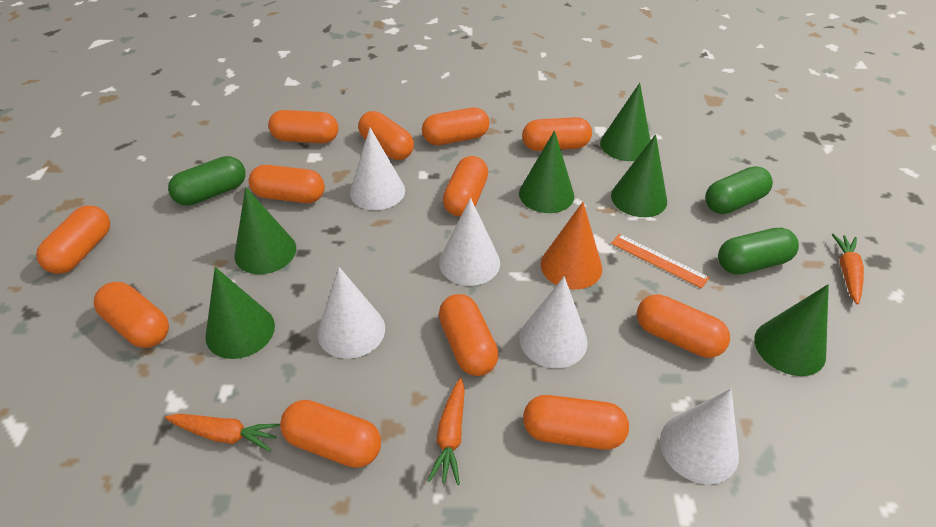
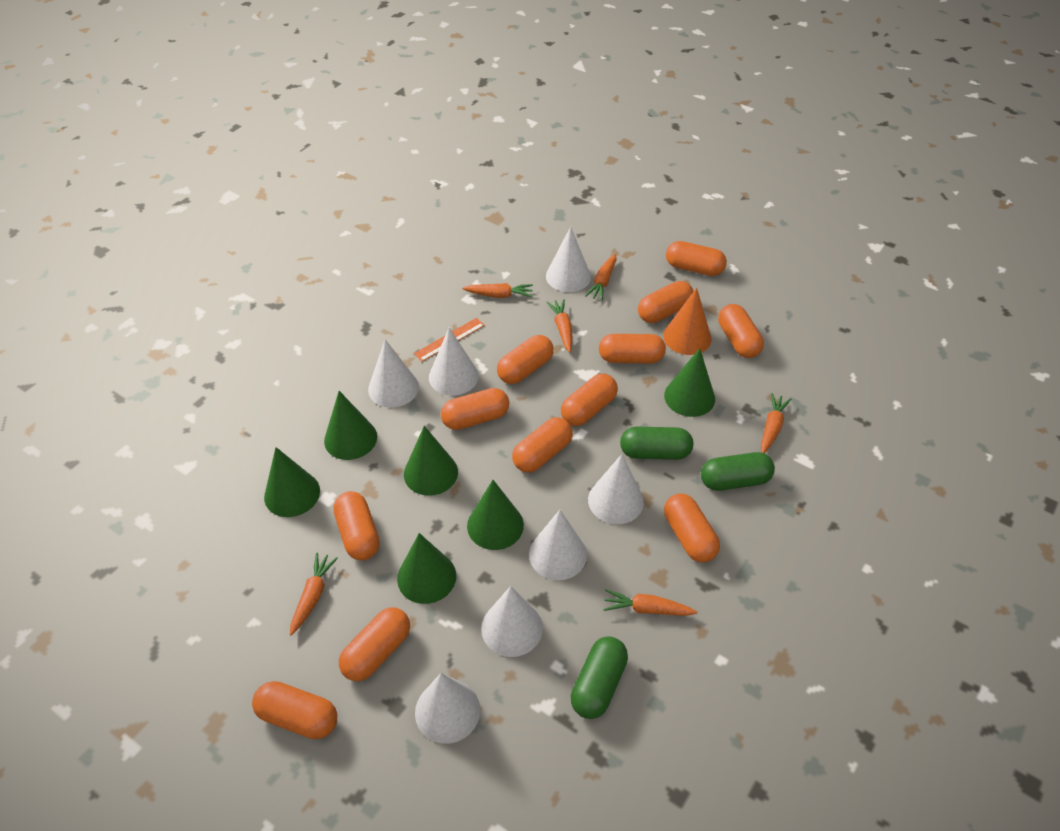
orange carrot: 3 -> 6
white cone: 5 -> 7

